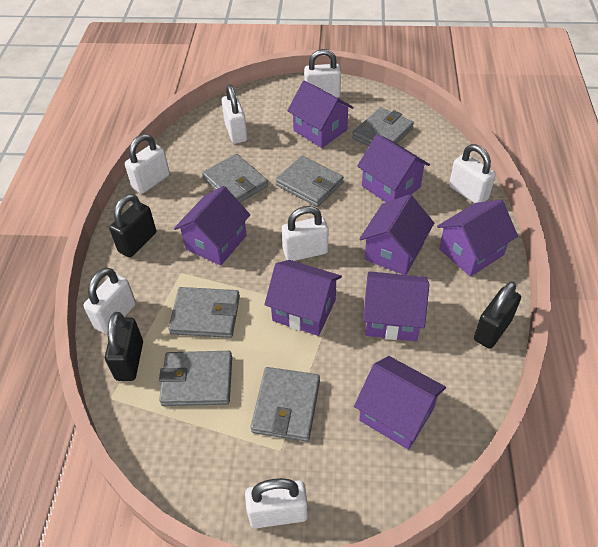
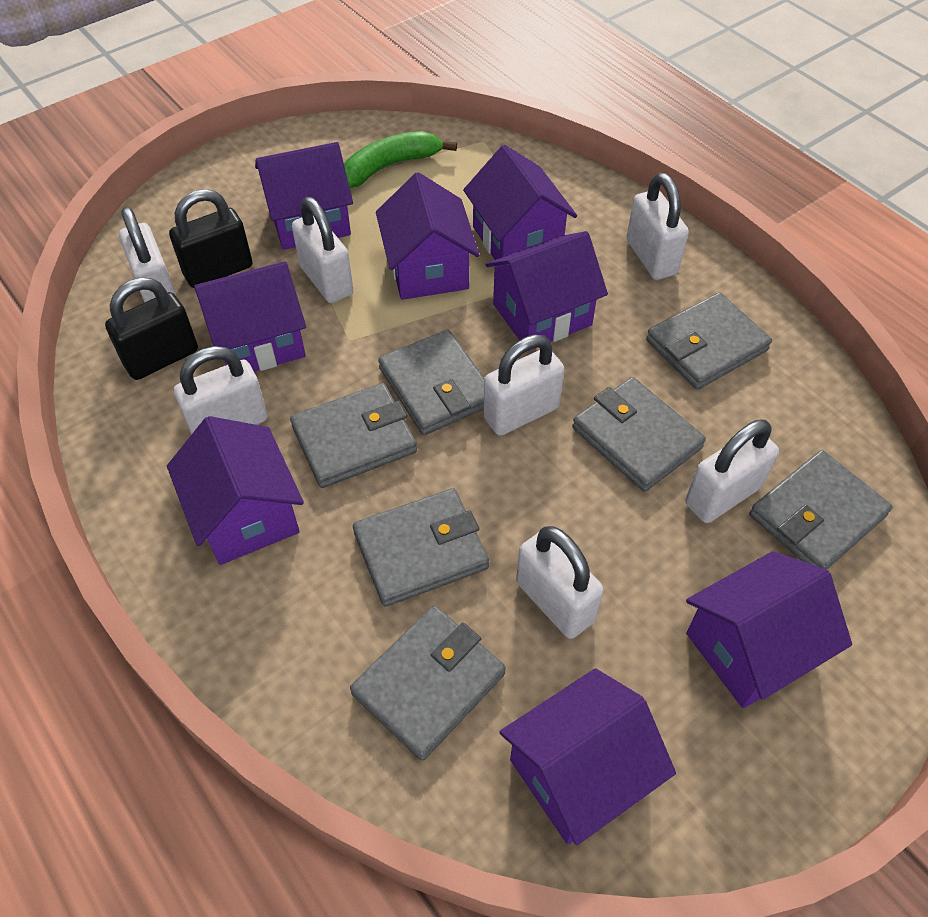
black padlock: 3 -> 2
green banana: 0 -> 1
grey wallet: 6 -> 7

